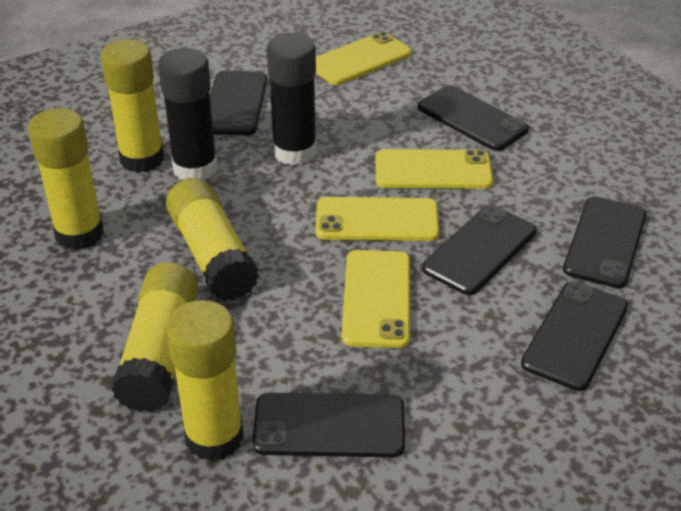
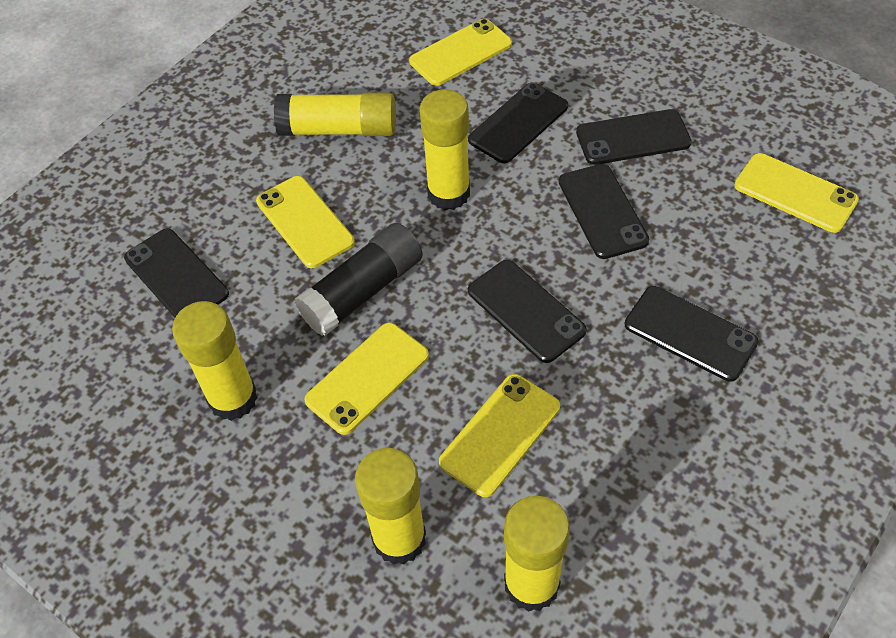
black glue stick: 2 -> 1
yellow phone: 4 -> 5

